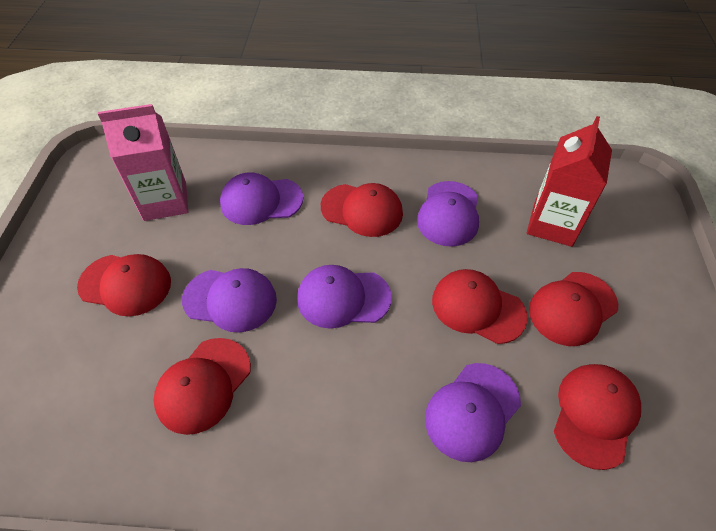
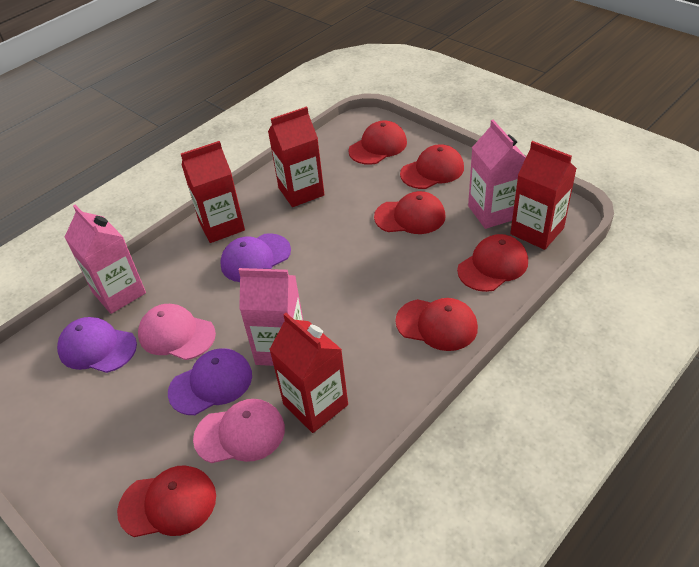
pink cap: 0 -> 2
pink carton: 1 -> 3
purple cap: 5 -> 3
red carton: 1 -> 4

